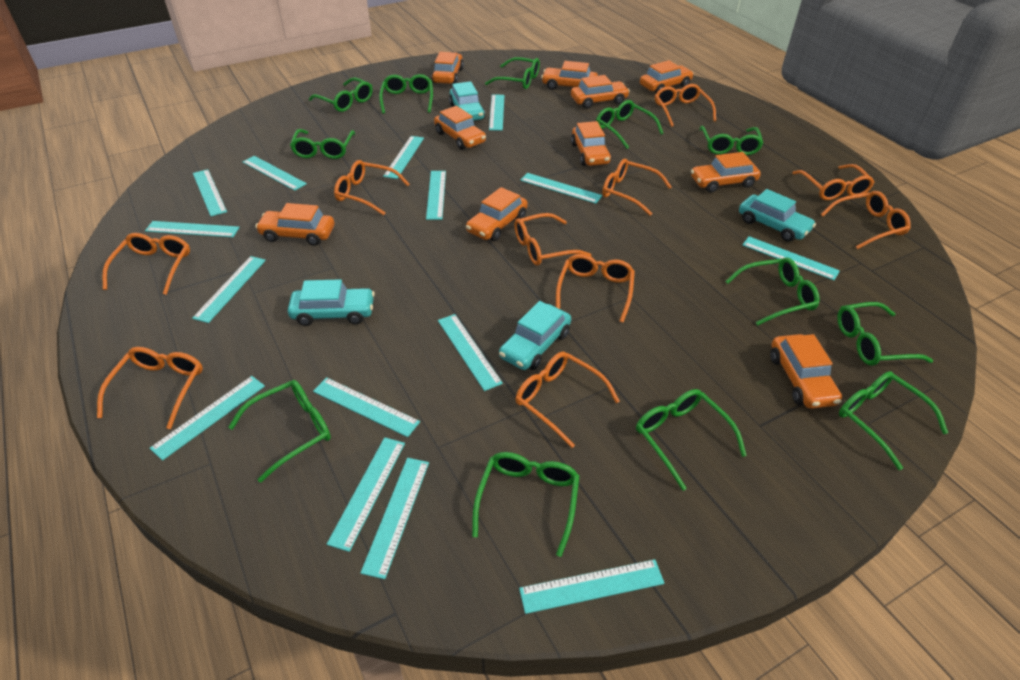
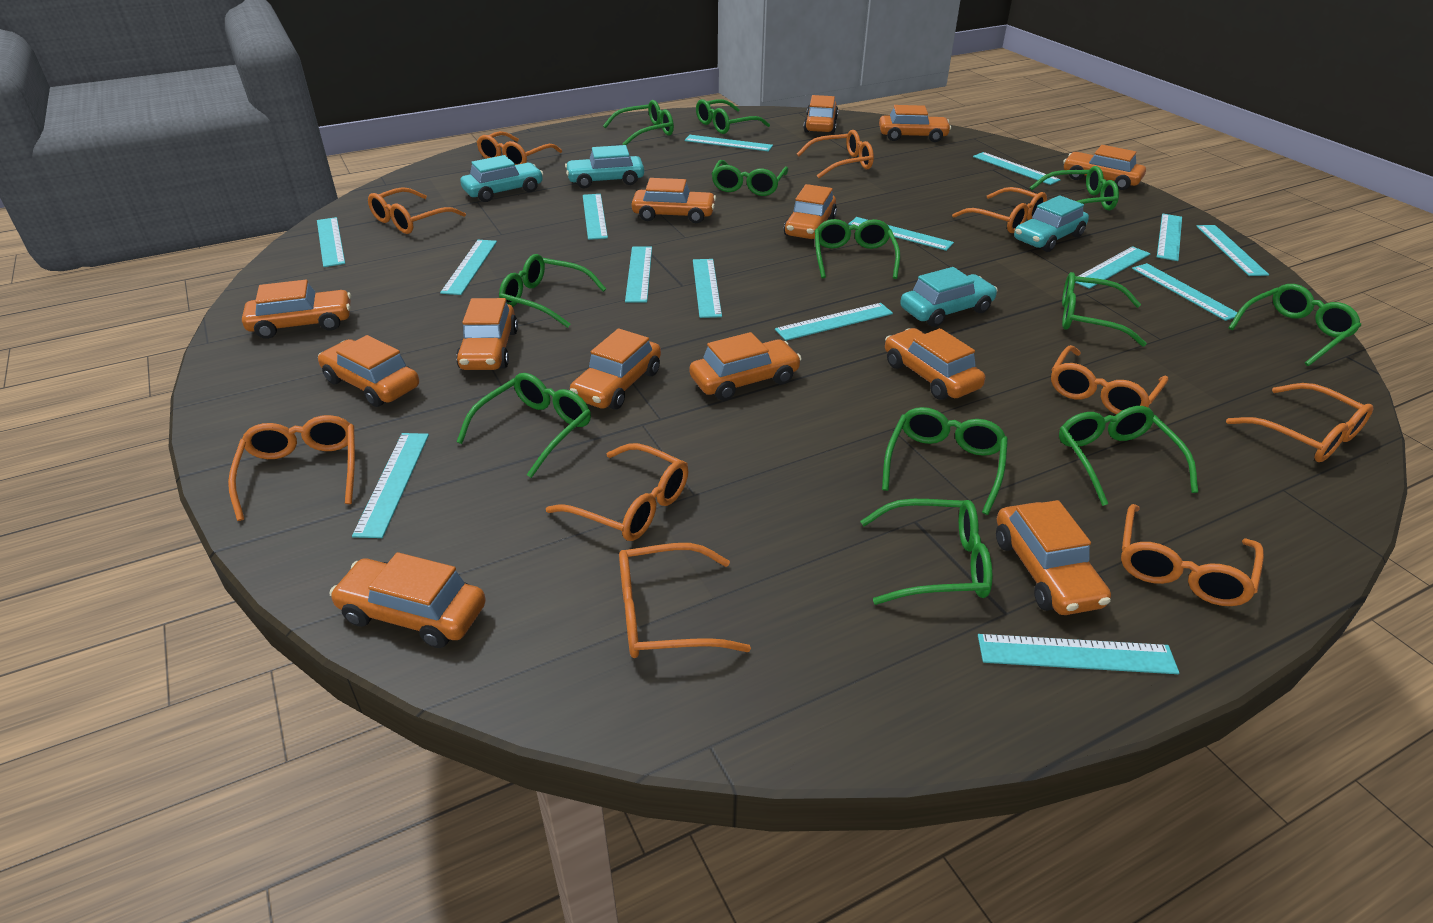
orange car: 10 -> 13

